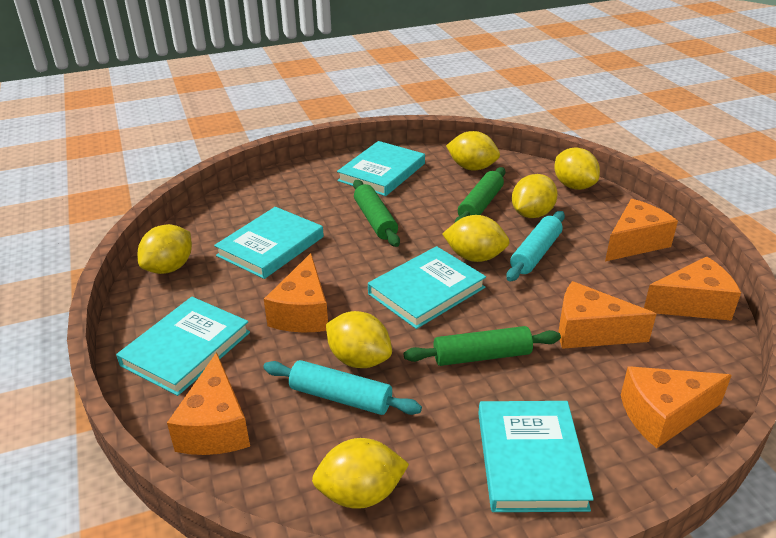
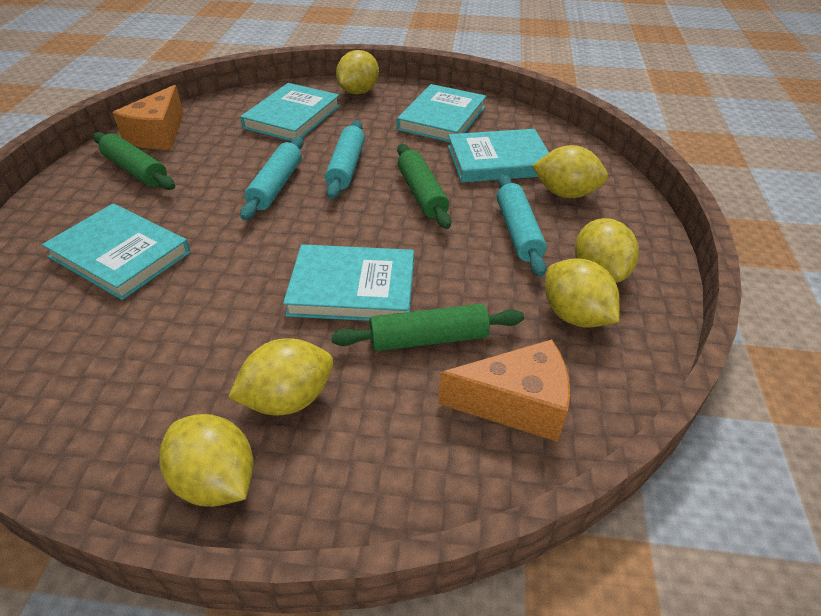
orange cheese: 6 -> 2
turquoise rolling pin: 2 -> 3
yellow lemon: 7 -> 6

